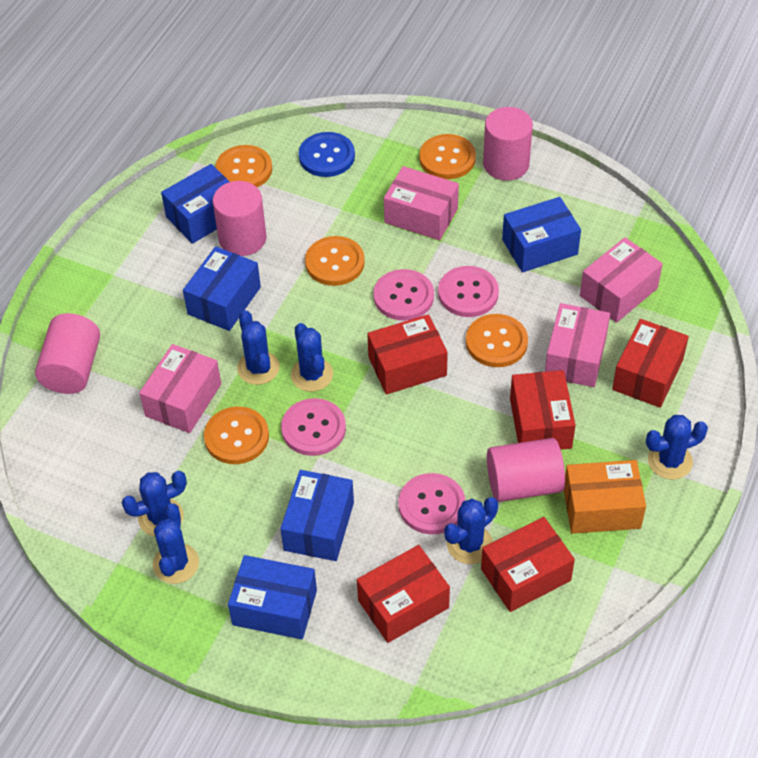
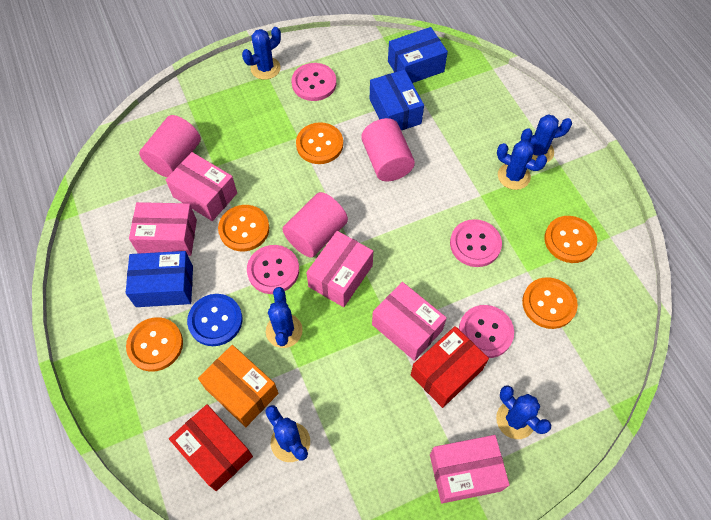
blue box: 5 -> 3
pink box: 4 -> 5
pink cylinder: 4 -> 3
red box: 5 -> 2

